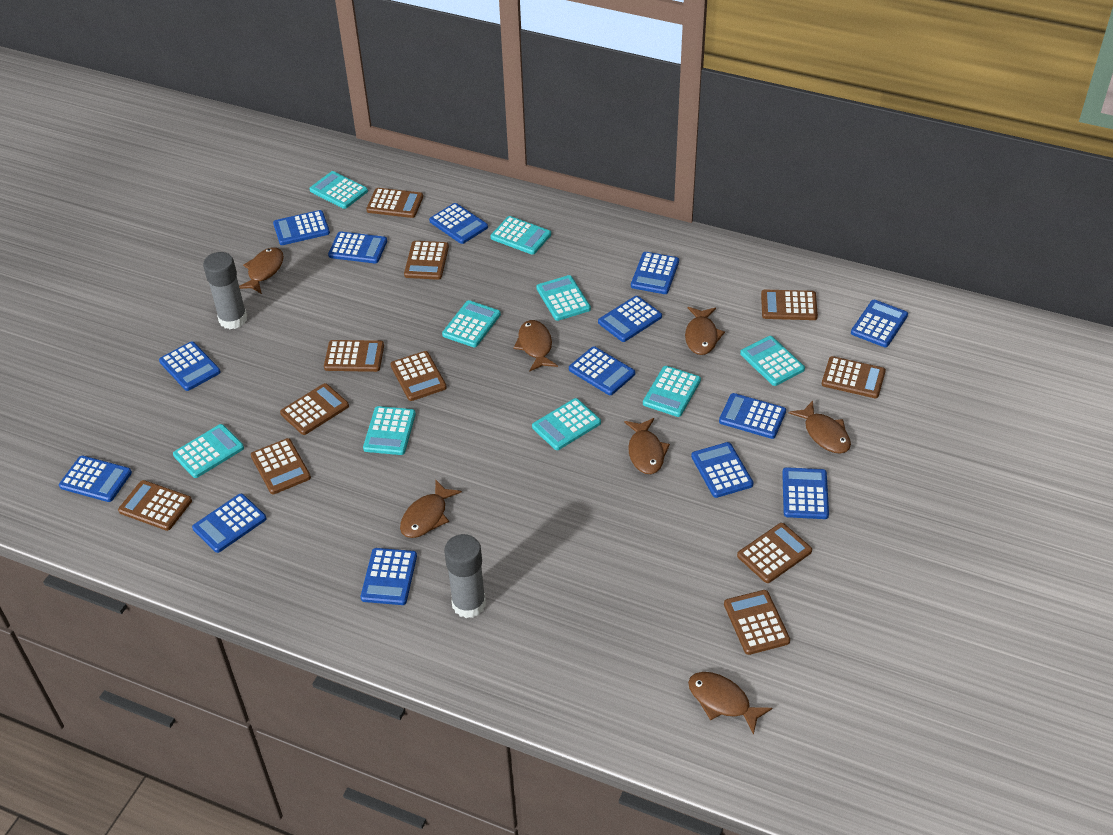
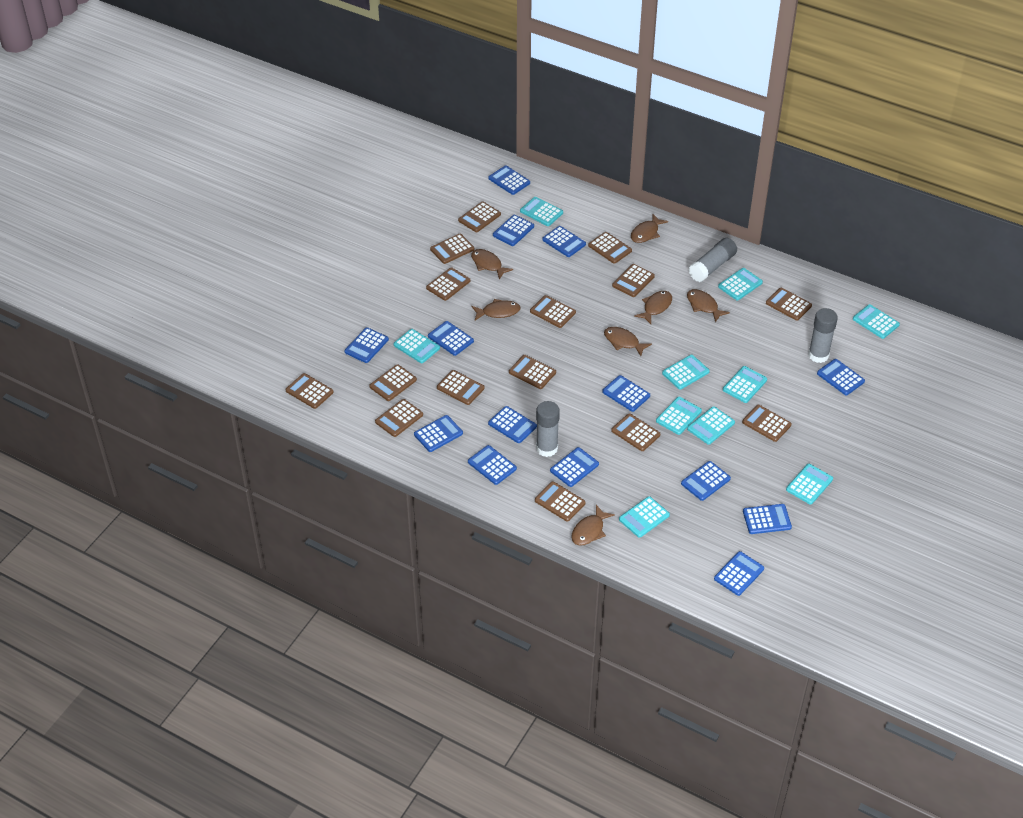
brown calculator: 11 -> 15
grey glue stick: 2 -> 3
turquoise calculator: 9 -> 10

